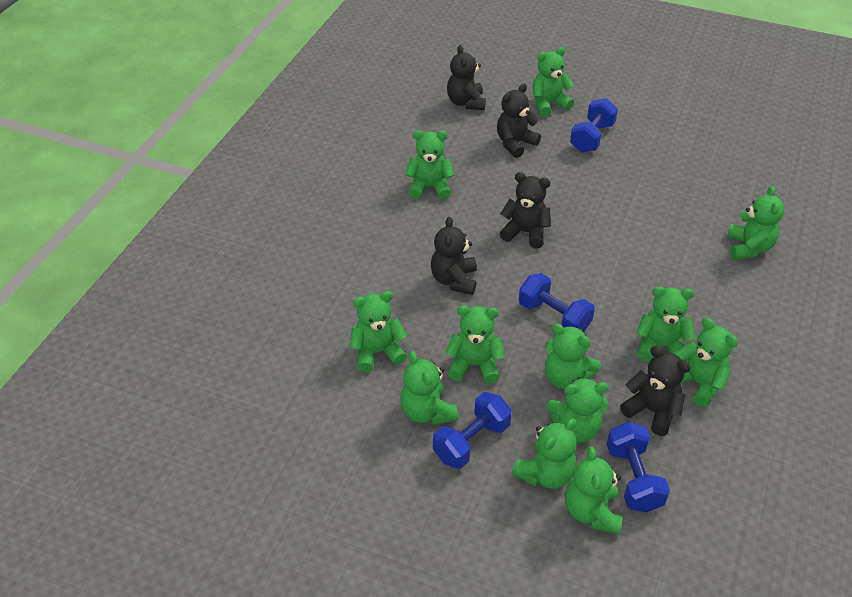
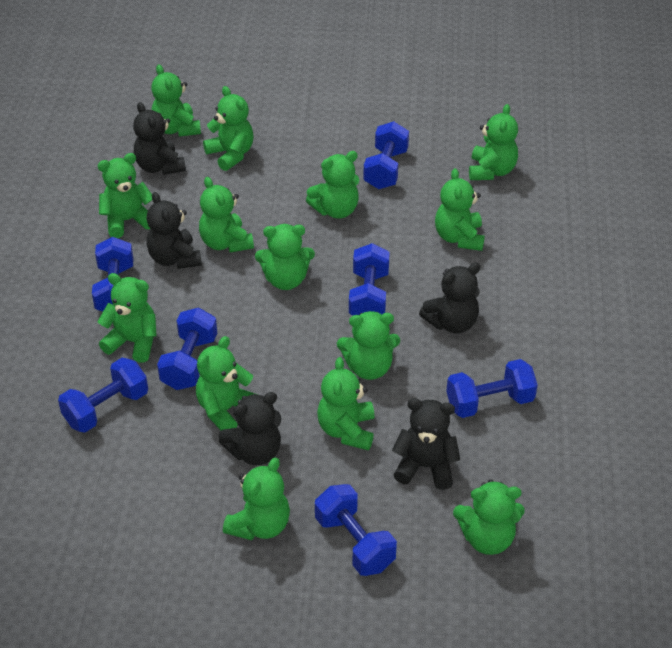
blue dumbbell: 4 -> 7
green teddy bear: 12 -> 14

